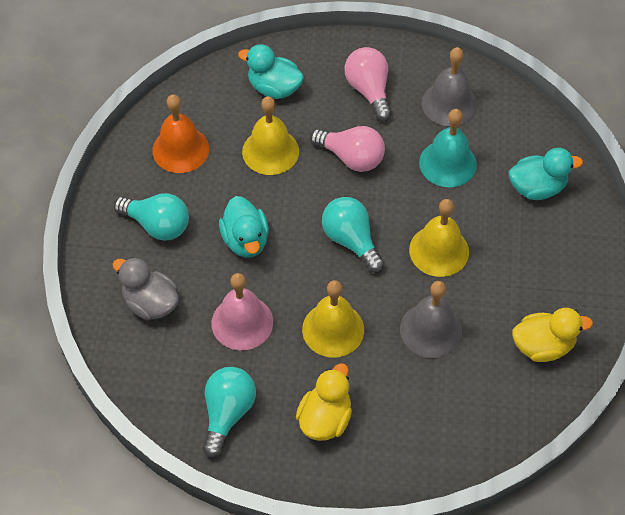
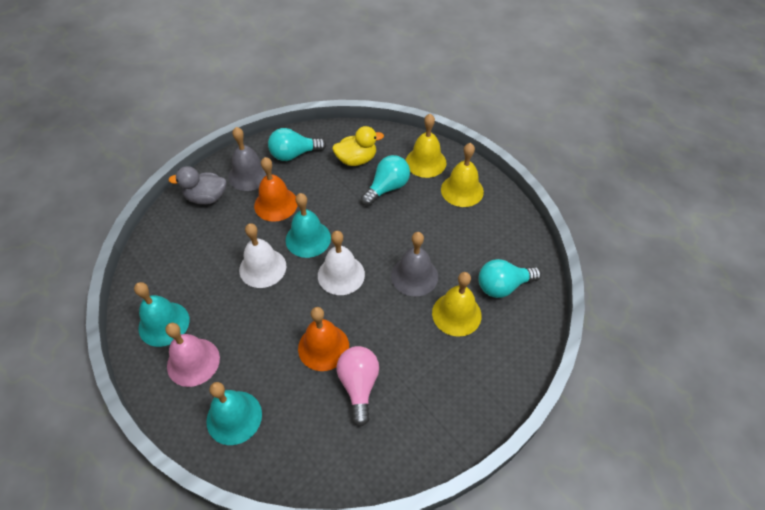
orange bell: 1 -> 2
pink light bulb: 2 -> 1
turquoise bell: 1 -> 3
turquoise duck: 3 -> 0
white bell: 0 -> 2
yellow duck: 2 -> 1

